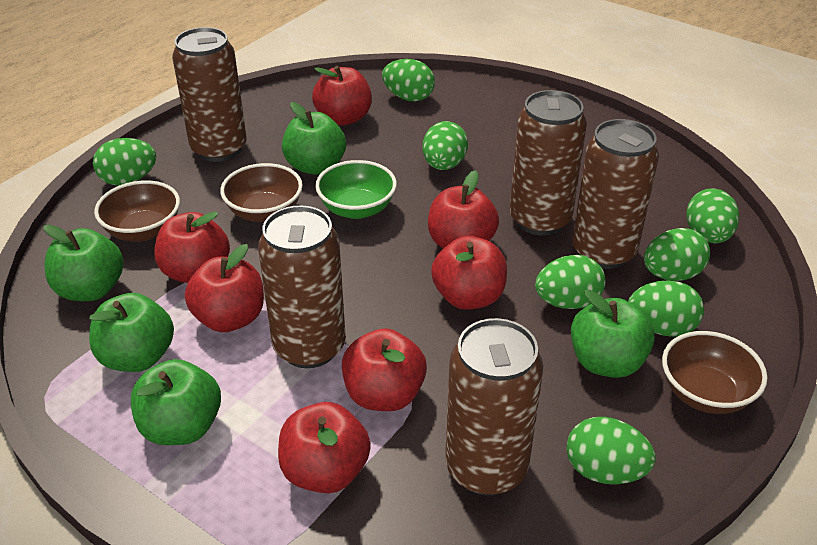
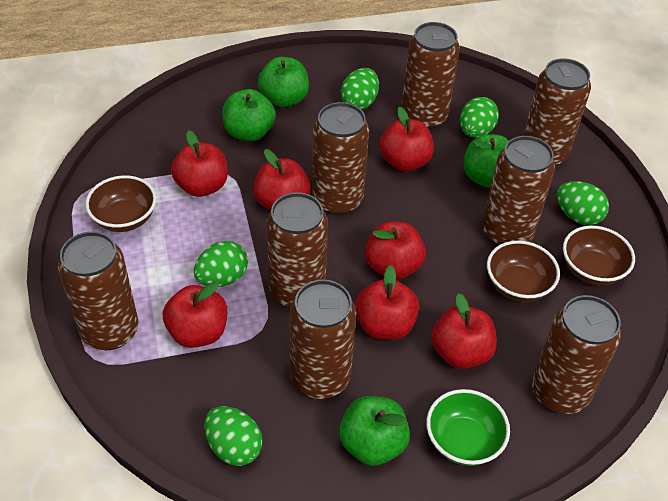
brown can: 5 -> 8
green apple: 5 -> 4
green egg: 8 -> 5

